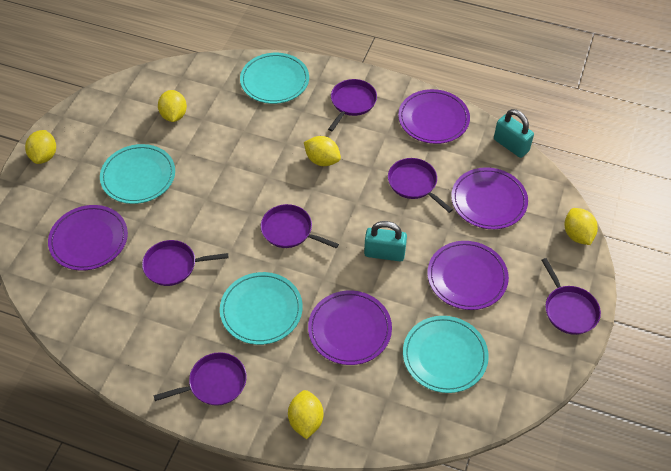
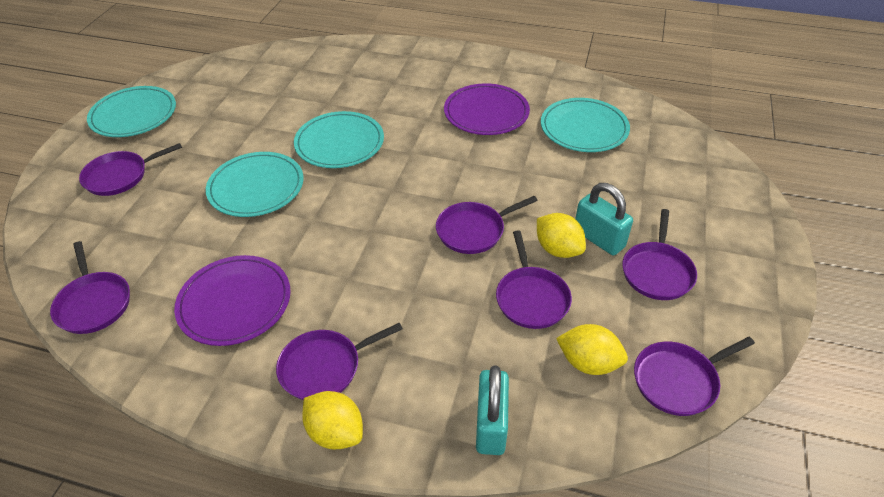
purple pan: 6 -> 7
purple plate: 5 -> 2
yellow lemon: 5 -> 3

